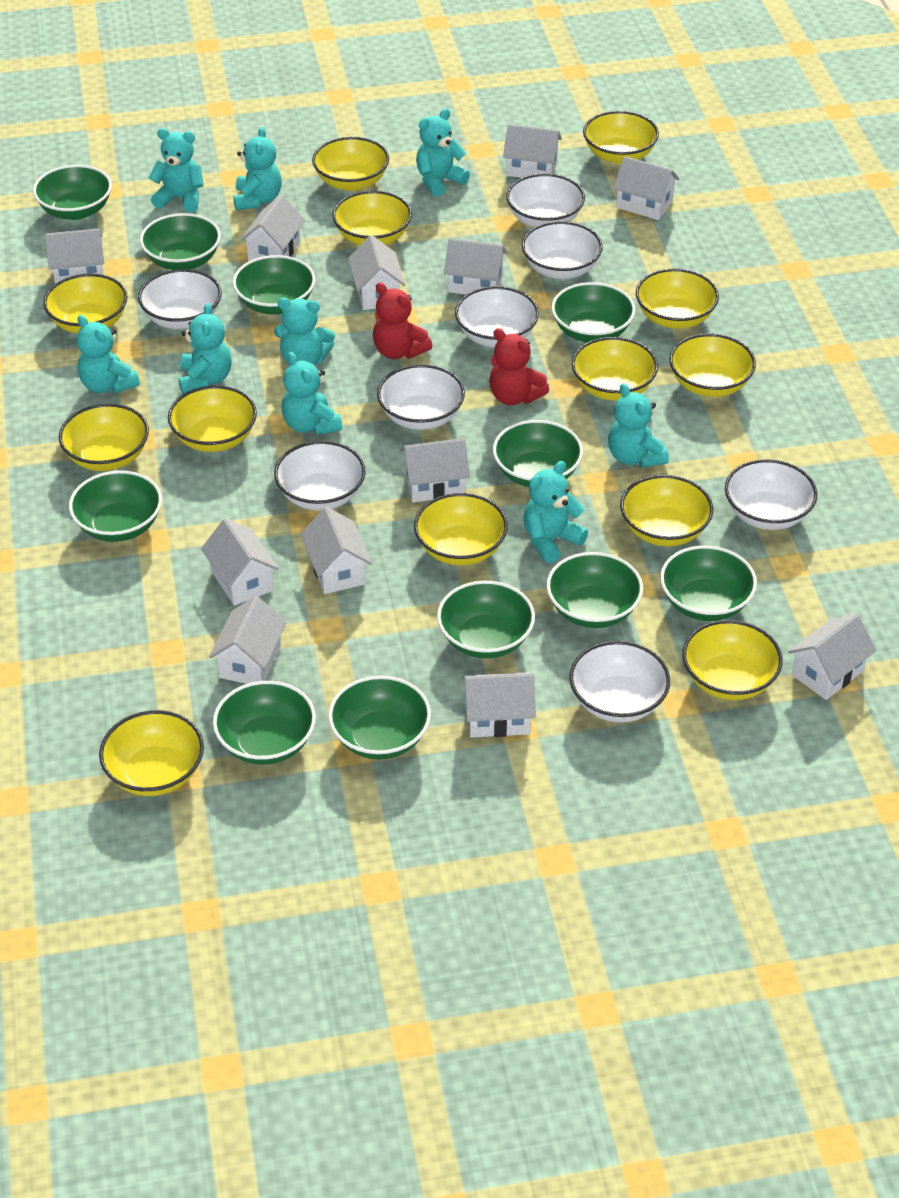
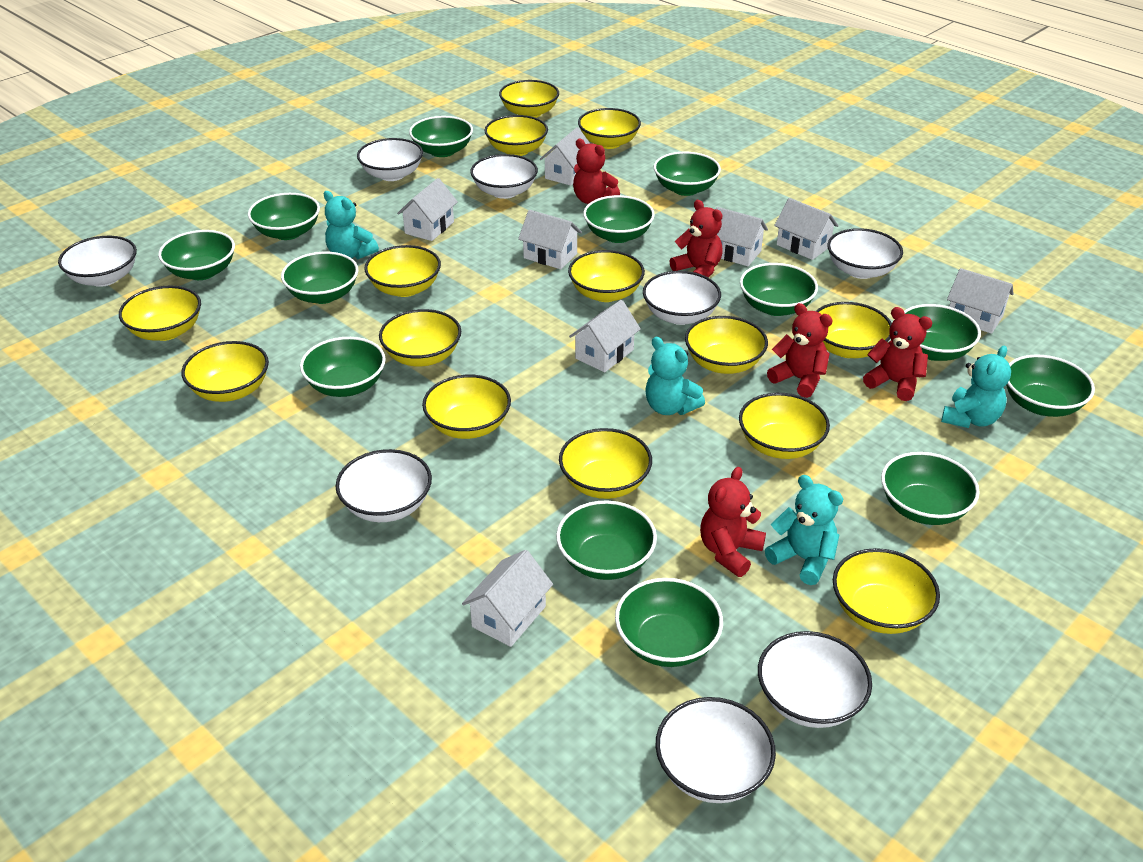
green bowl: 11 -> 13
red teddy bear: 2 -> 5
turquoise teddy bear: 9 -> 4
white house: 12 -> 8
yellow bowl: 13 -> 14

